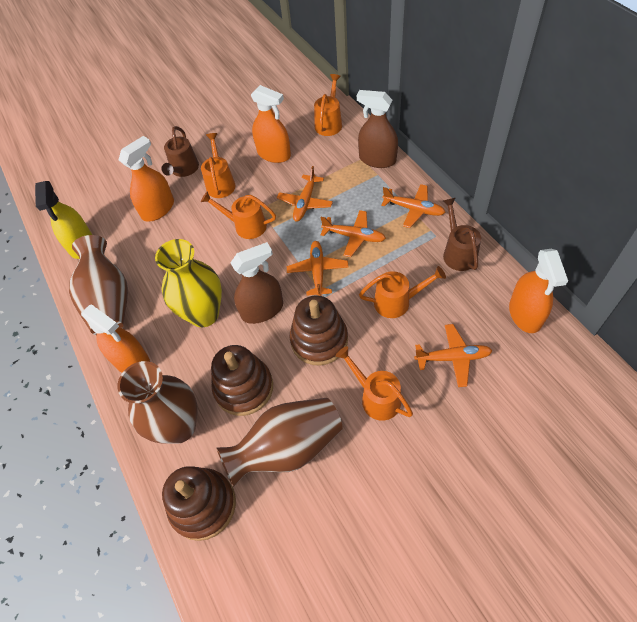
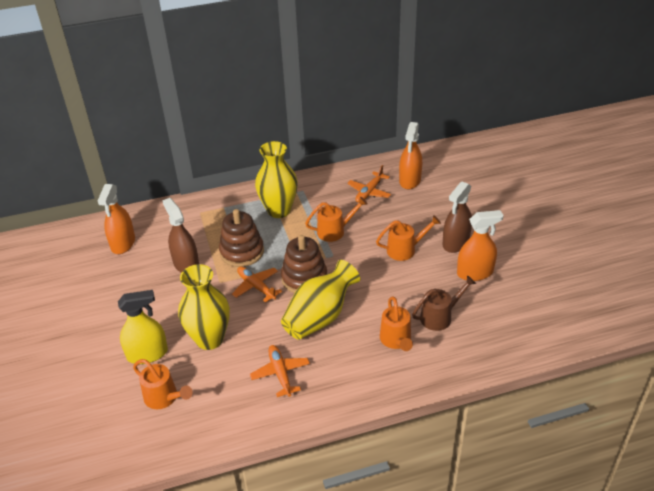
brown stacking toy: 3 -> 2
brown vase: 3 -> 0
brown watering can: 2 -> 1
orange plane: 5 -> 3
orange spray bottle: 4 -> 3
orange watering can: 5 -> 4
yellow vase: 1 -> 3

